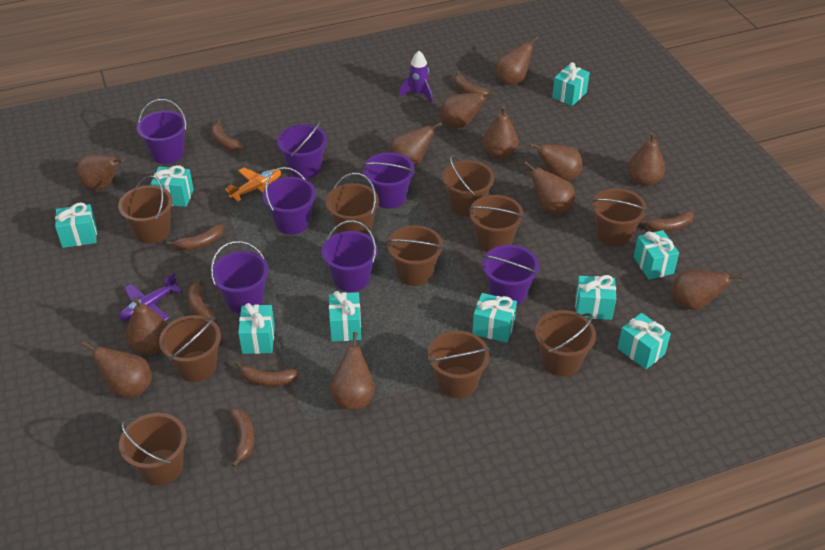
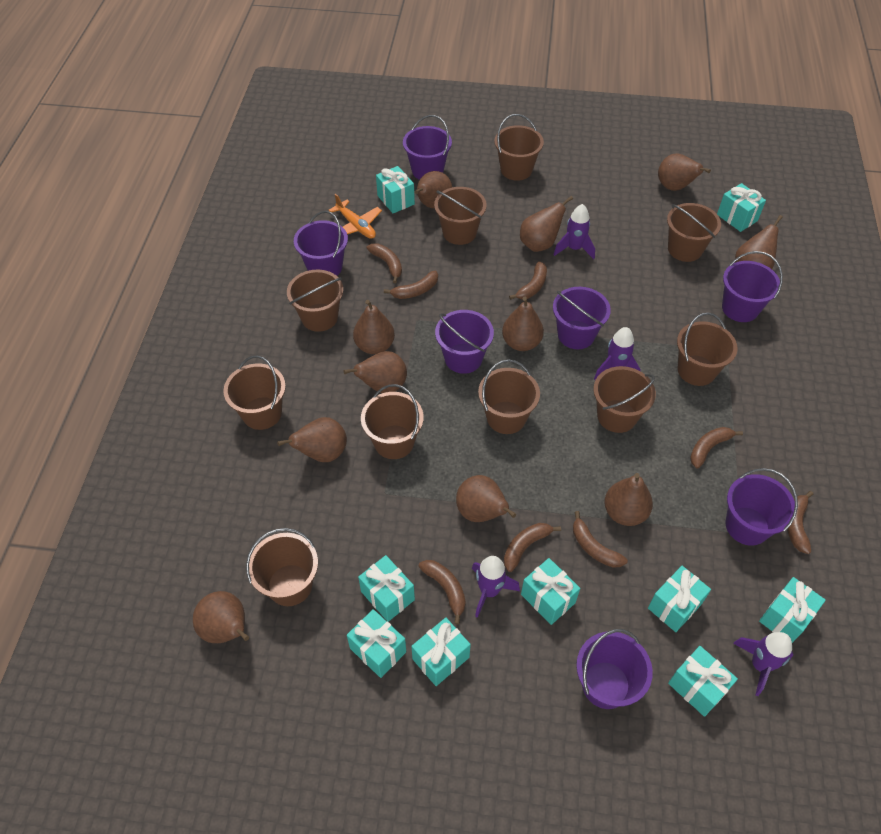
brown banana: 7 -> 8
brown pear: 12 -> 11
purple plane: 1 -> 0
purple rocket: 1 -> 4

